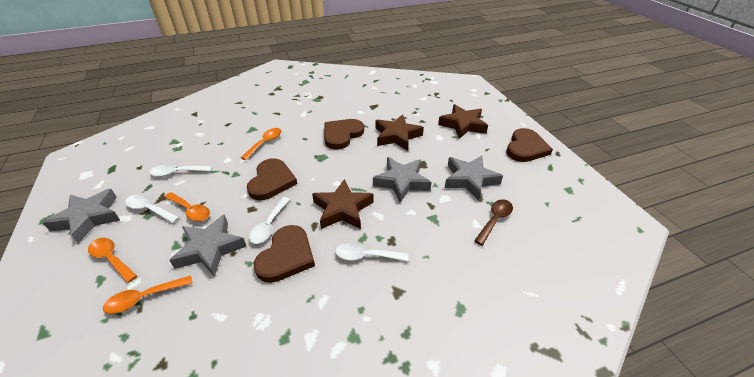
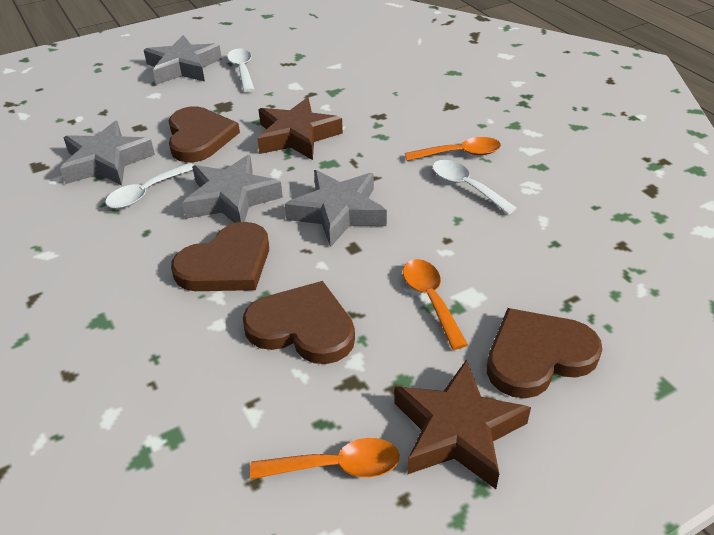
brown spoon: 1 -> 0
brown star: 3 -> 2
orange spoon: 4 -> 3
white spoon: 4 -> 3

